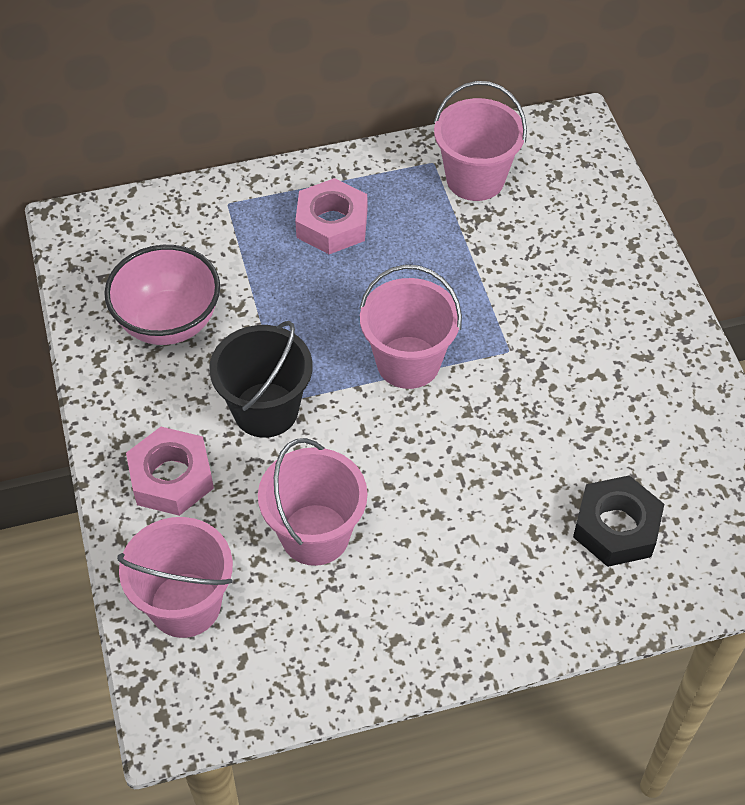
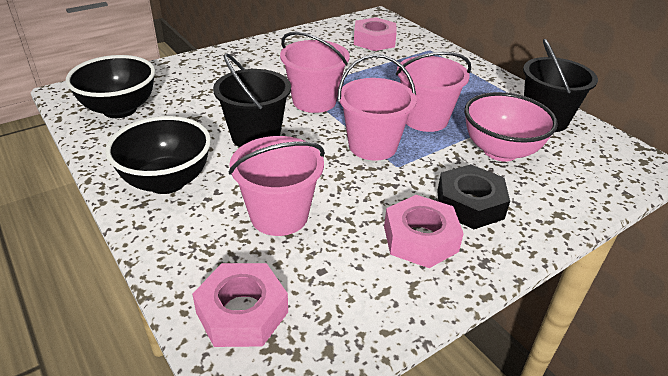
black bowl: 0 -> 2
black bucket: 1 -> 2
pink nut: 2 -> 3

